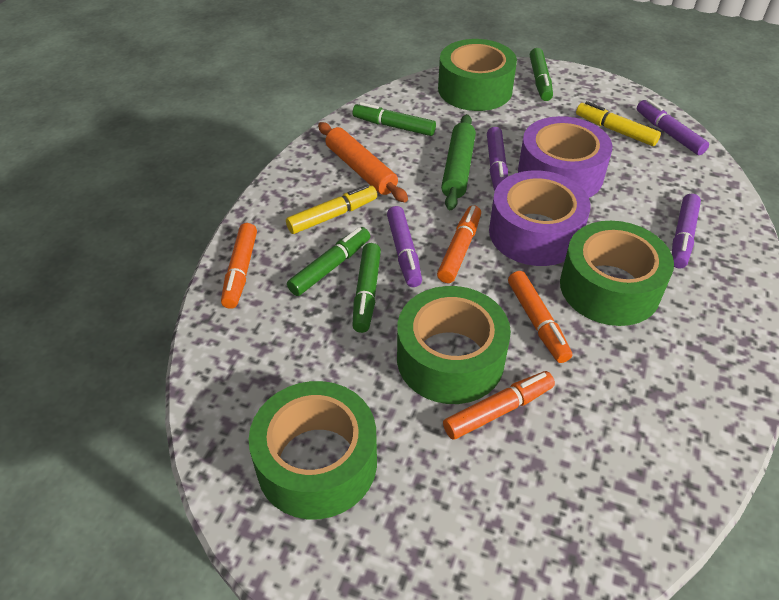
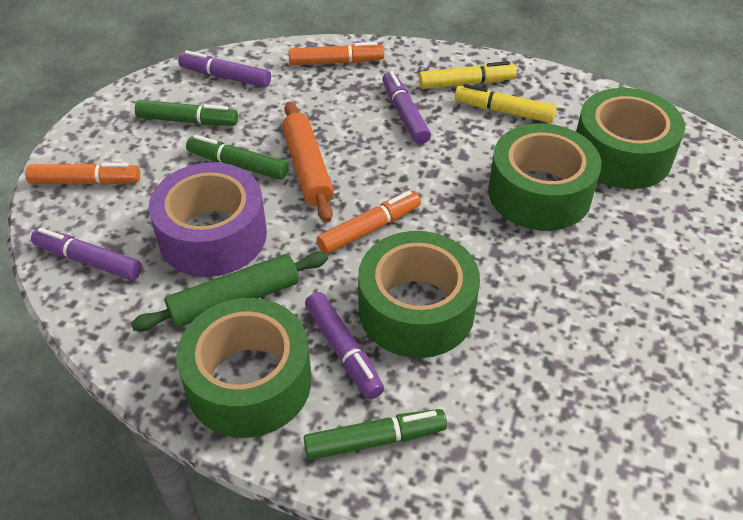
green marker: 4 -> 3
orange marker: 4 -> 3
purple tape: 2 -> 1

